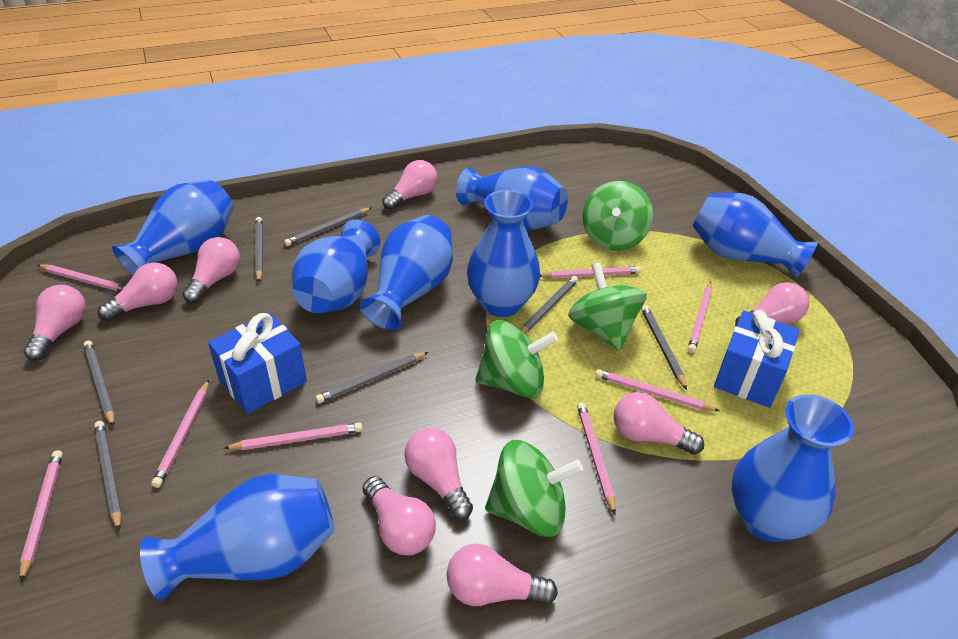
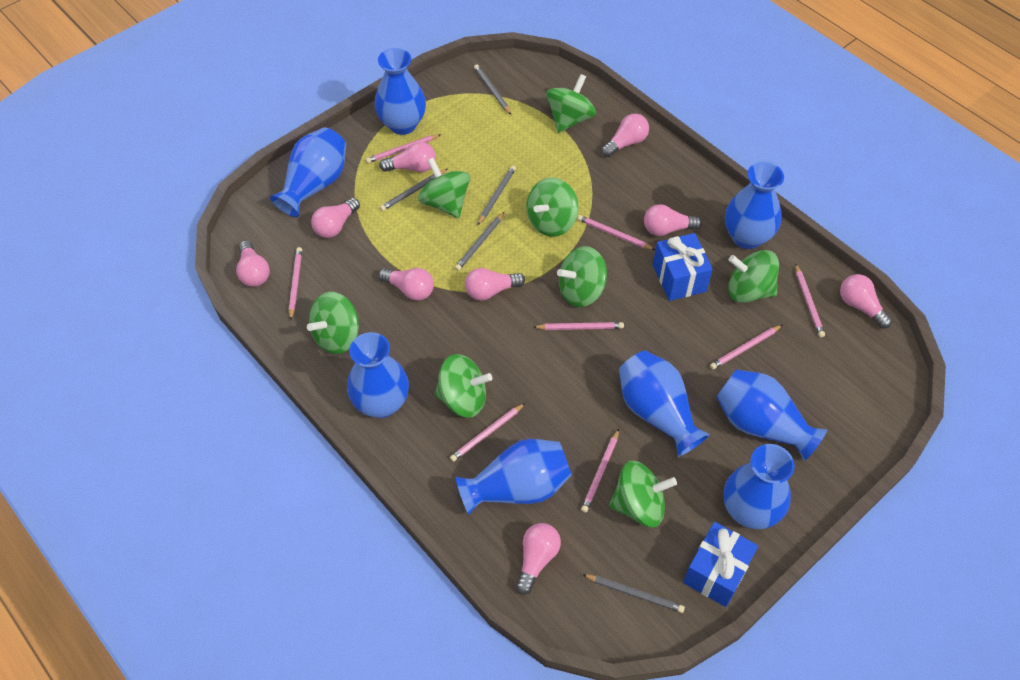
green spinning top: 4 -> 8
grey pencil: 7 -> 5

